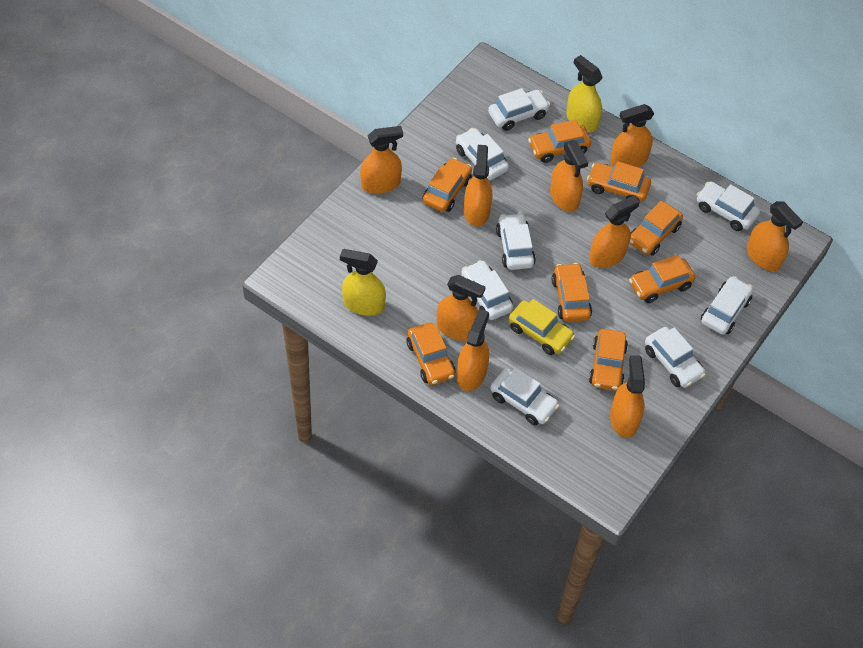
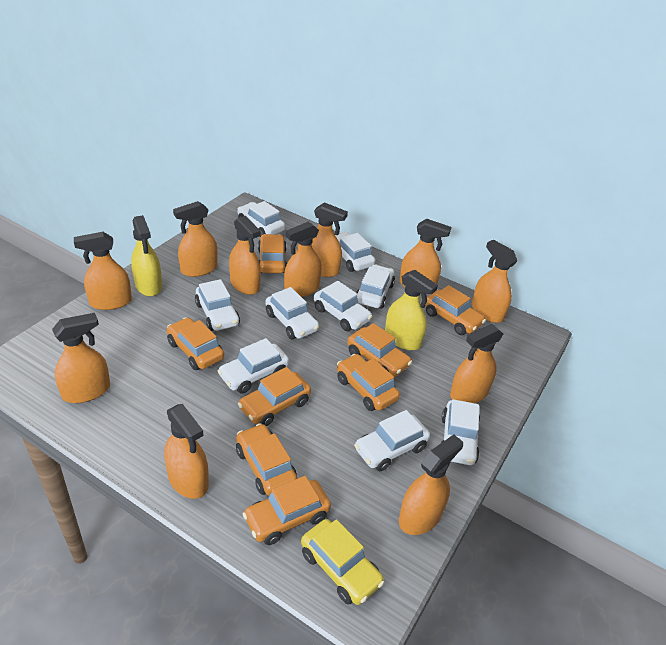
orange spray bottle: 9 -> 11
white car: 8 -> 9

